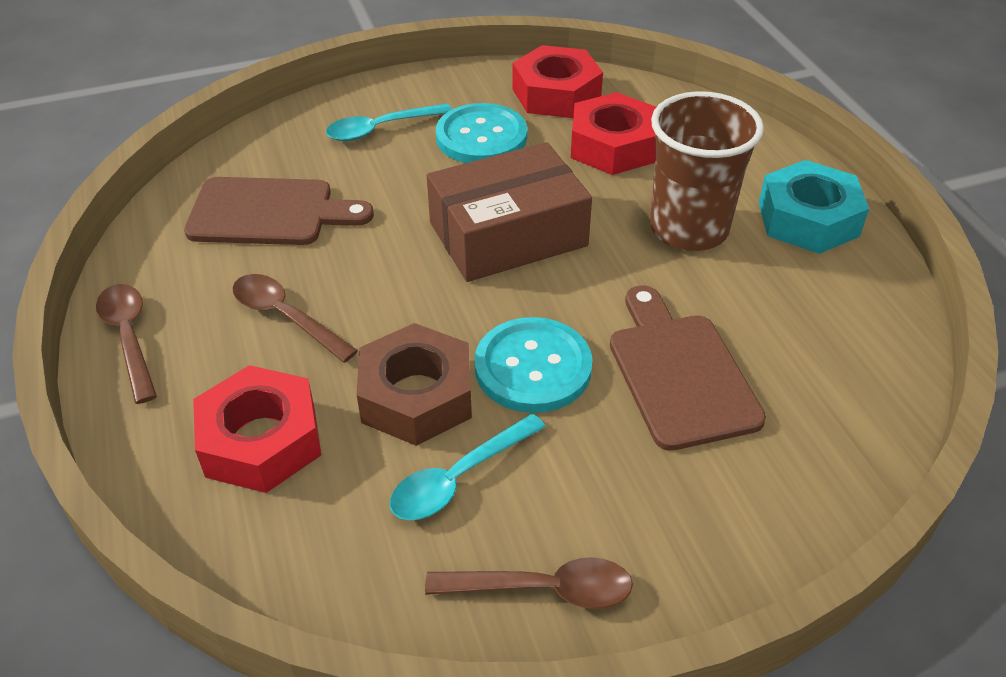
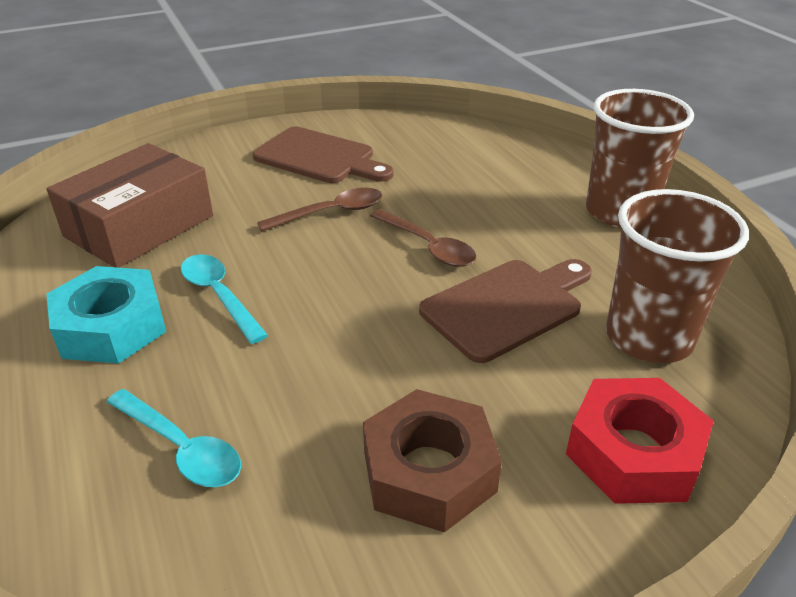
brown cup: 1 -> 2
brown spoon: 3 -> 2
red nut: 3 -> 1
turquoise button: 2 -> 0

